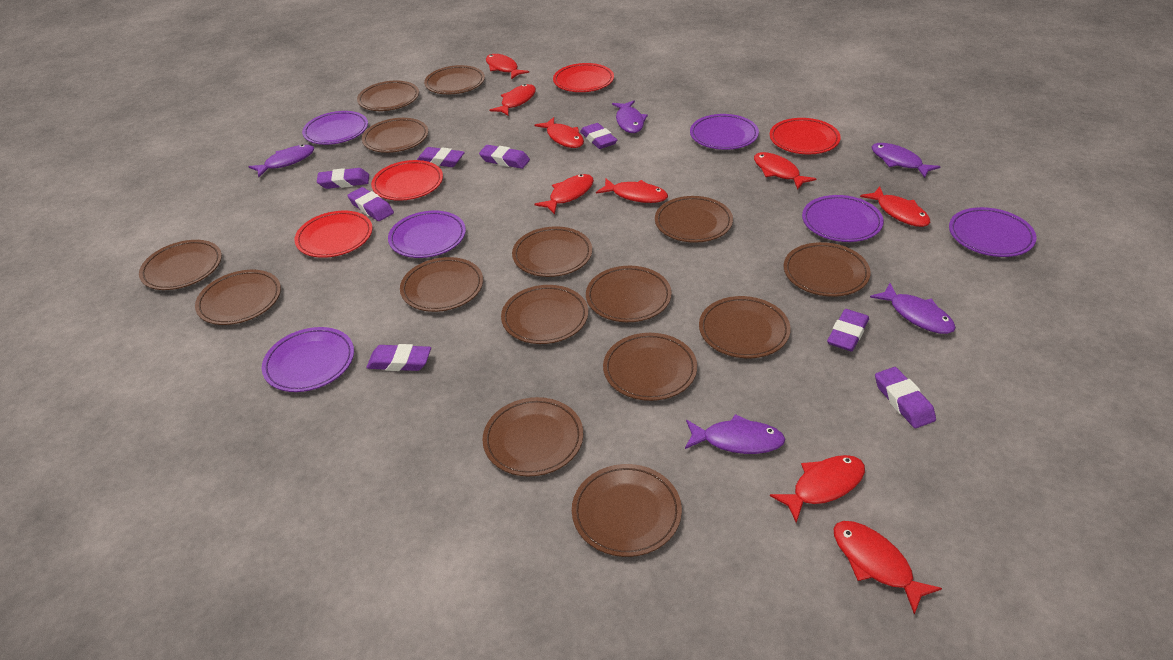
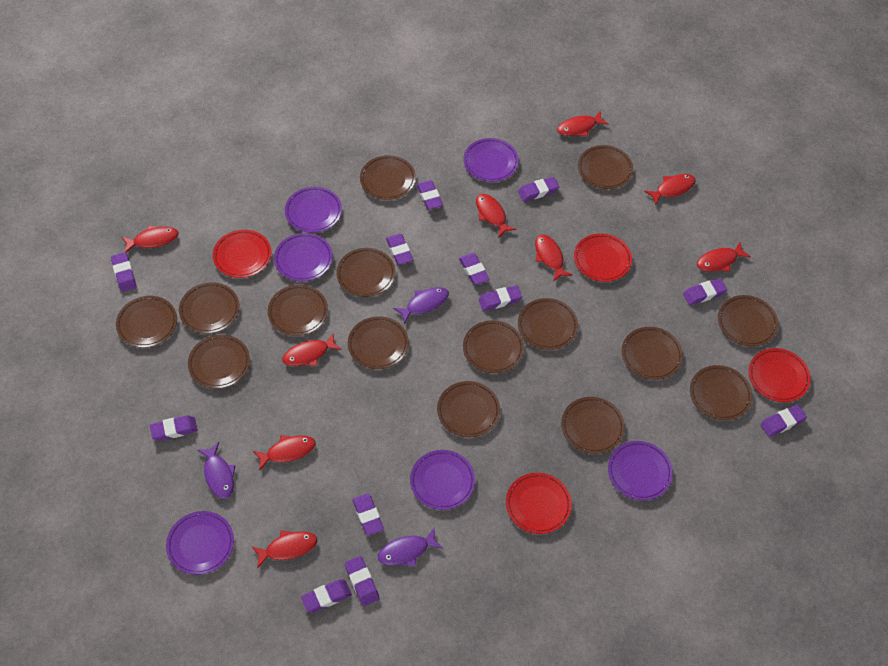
purple eraser: 8 -> 12
purple fish: 5 -> 3

